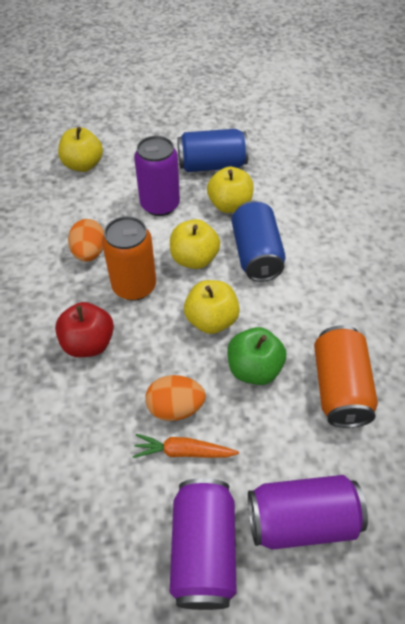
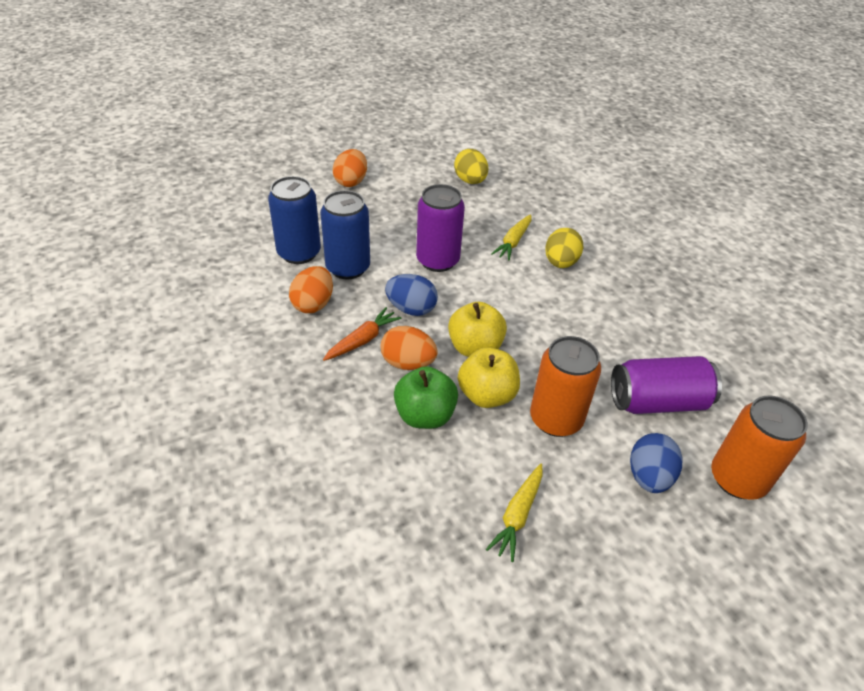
blue egg: 0 -> 2
orange egg: 2 -> 3
purple can: 3 -> 2
red apple: 1 -> 0
yellow apple: 4 -> 2
yellow carrot: 0 -> 2
yellow egg: 0 -> 2

